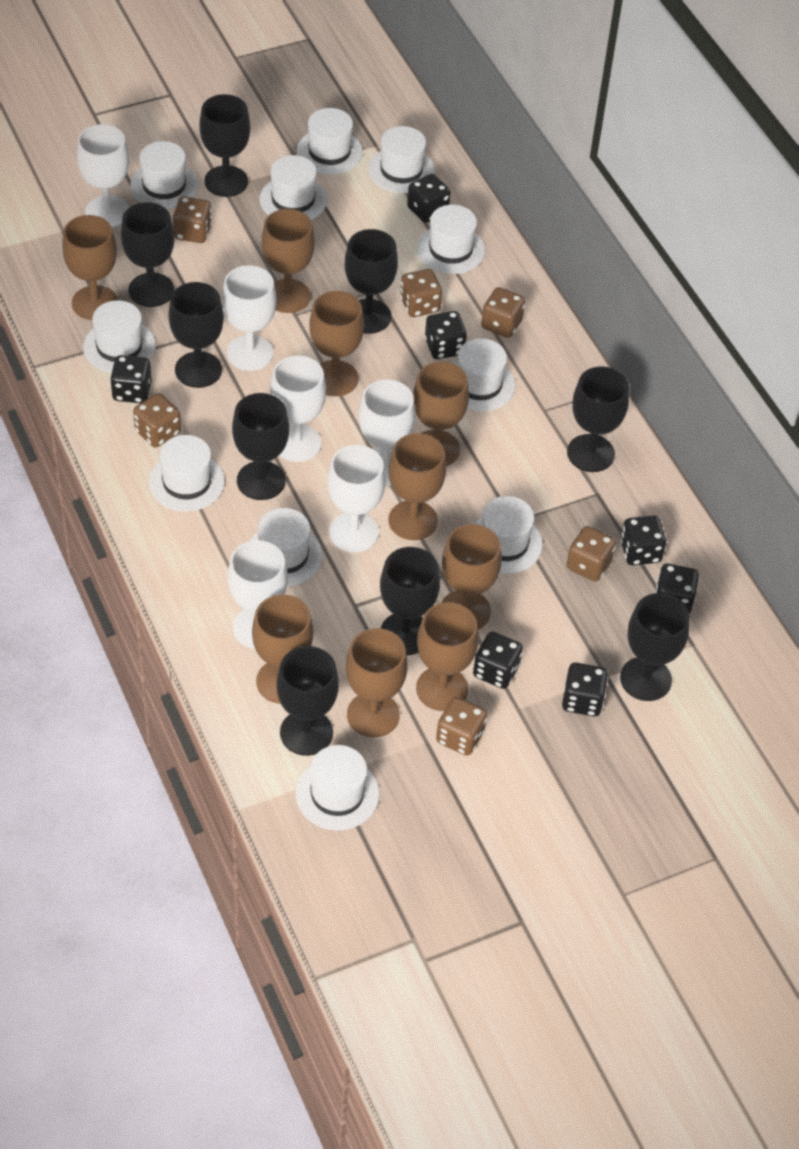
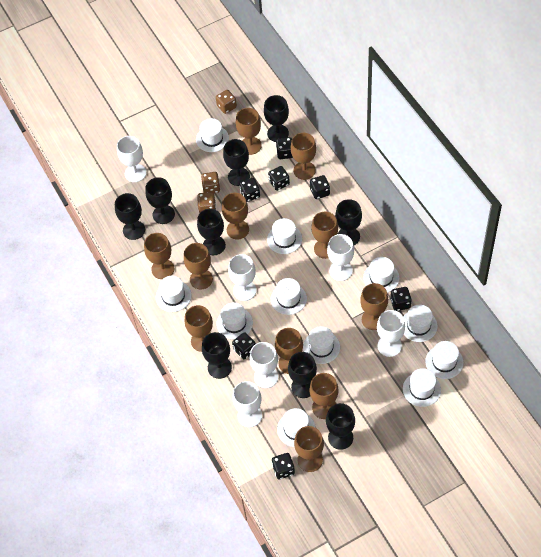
brown dice: 6 -> 3
brown goblet: 9 -> 11

